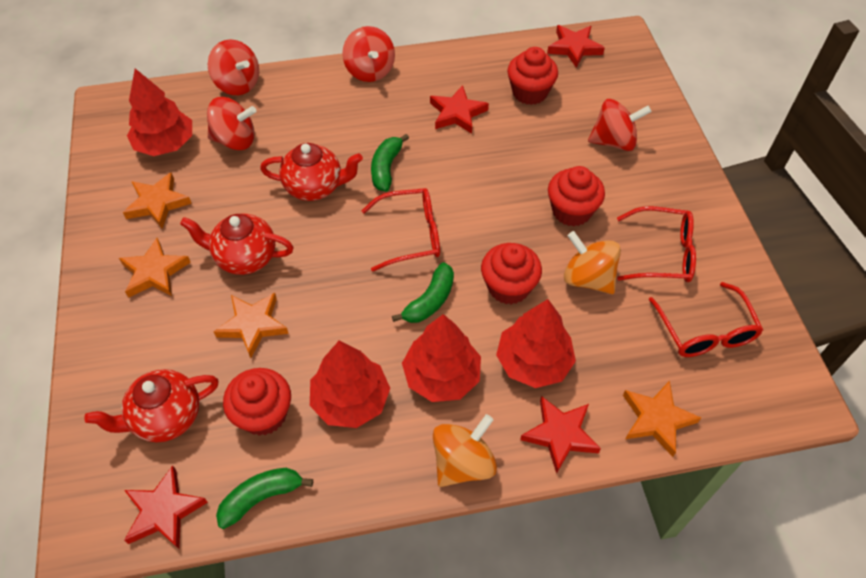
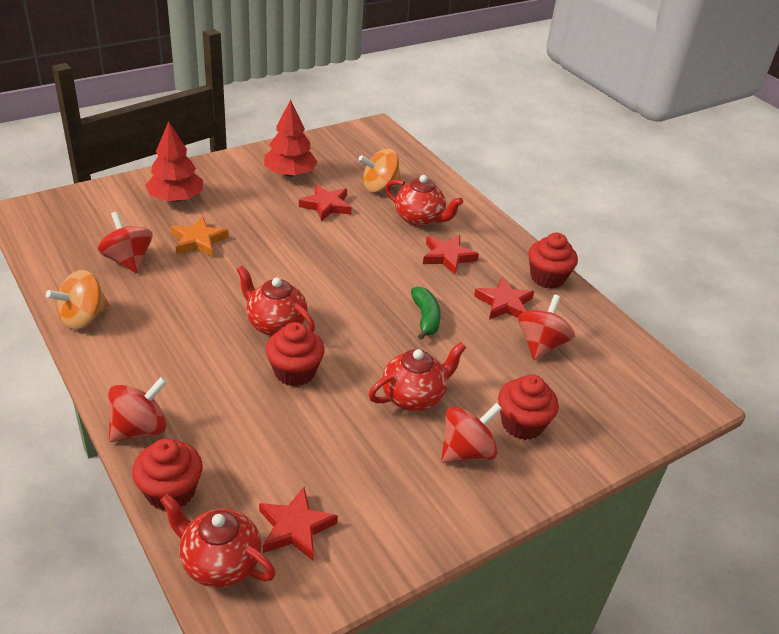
green banana: 3 -> 1
orange star: 4 -> 1
red glasses: 3 -> 0
red teapot: 3 -> 4
red tree: 4 -> 2

